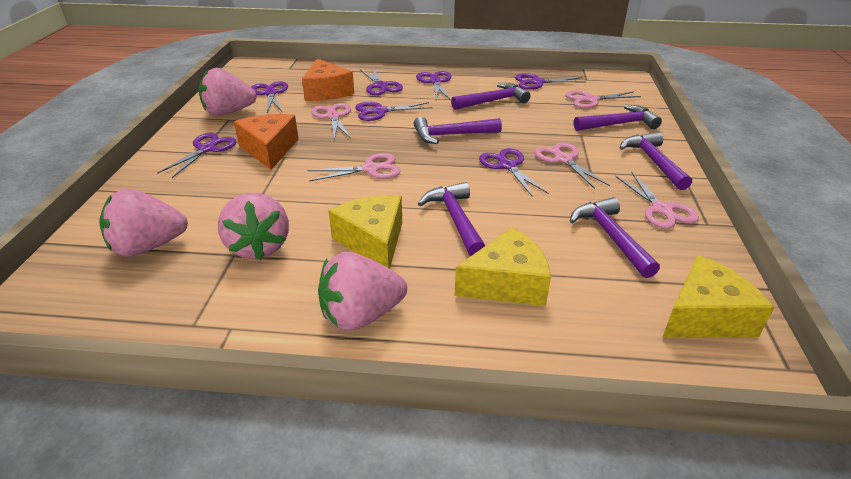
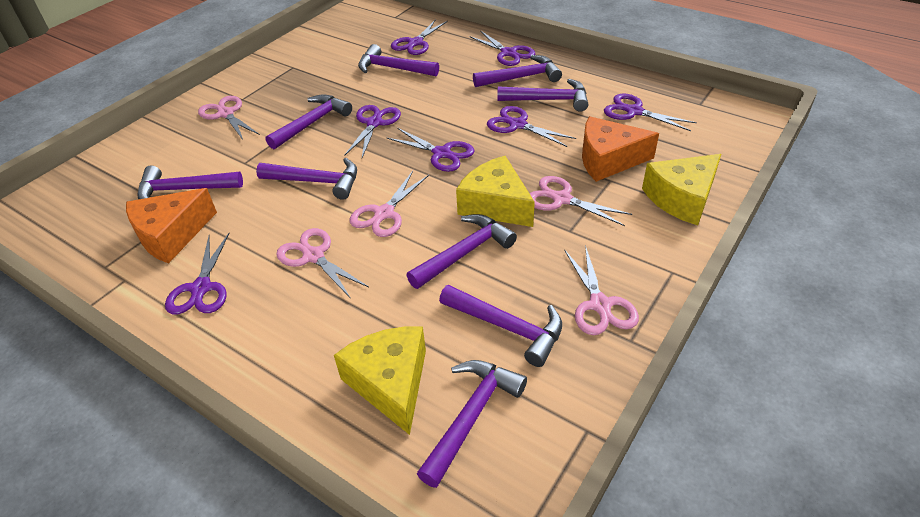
pink strawberry: 4 -> 0
purple hammer: 6 -> 9

